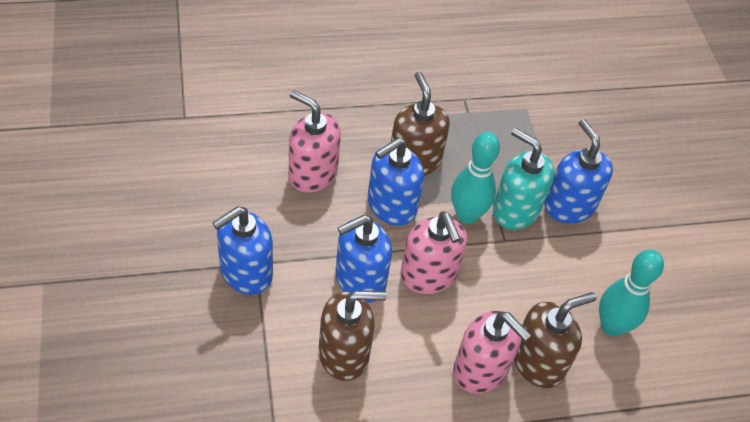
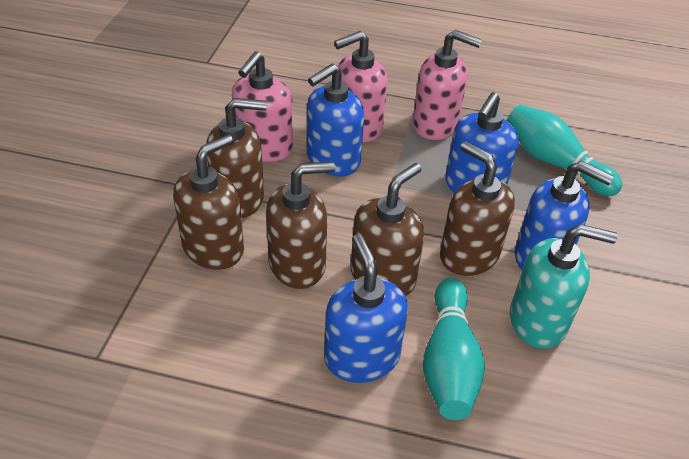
brown soap dispenser: 3 -> 5

